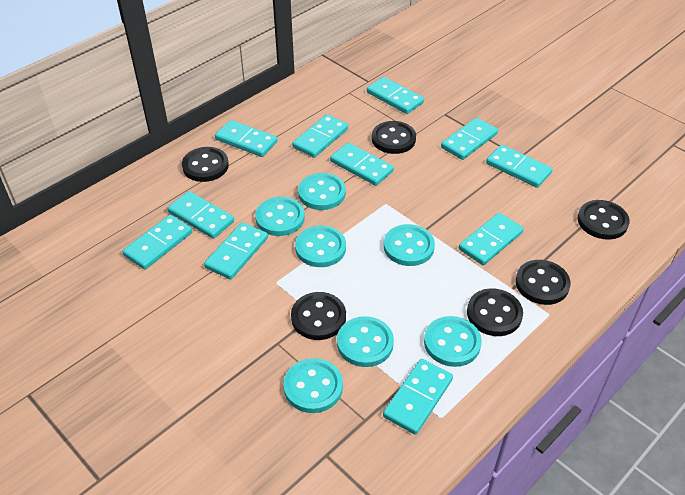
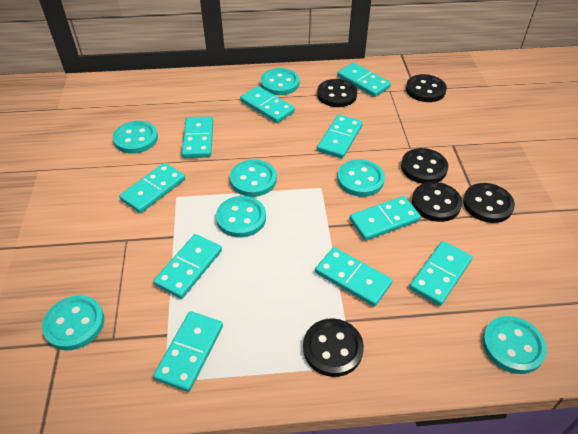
turquoise domino: 11 -> 10

